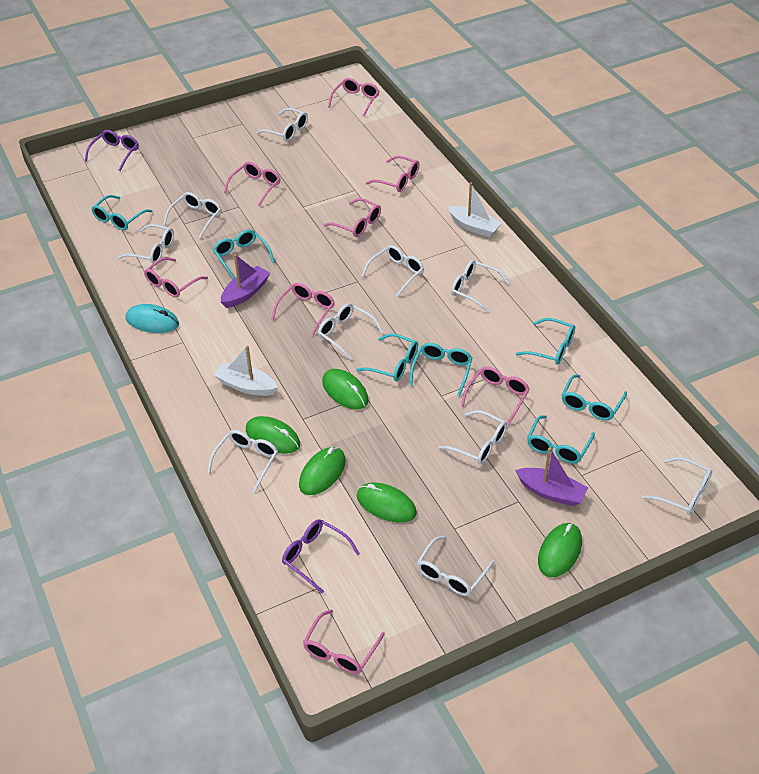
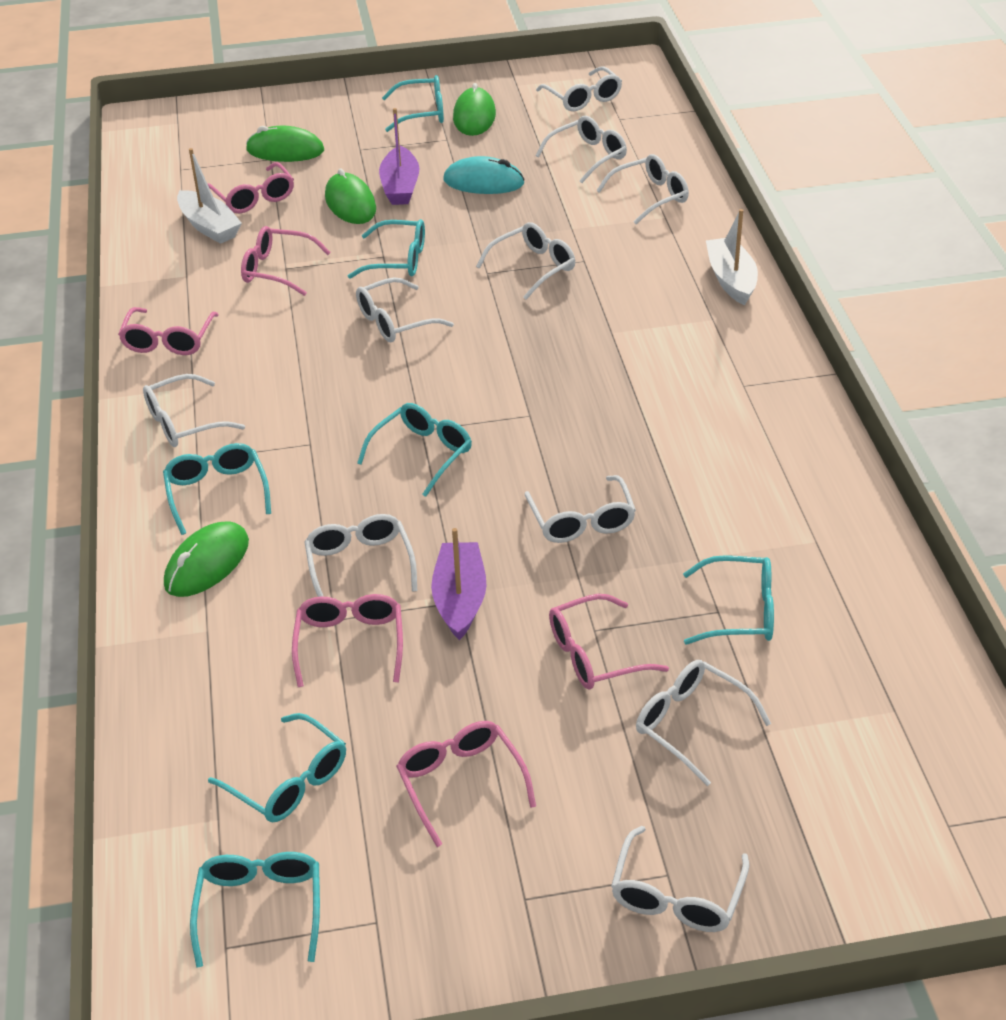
green mouse: 5 -> 4
pink glasses: 8 -> 6
purple glasses: 2 -> 0

